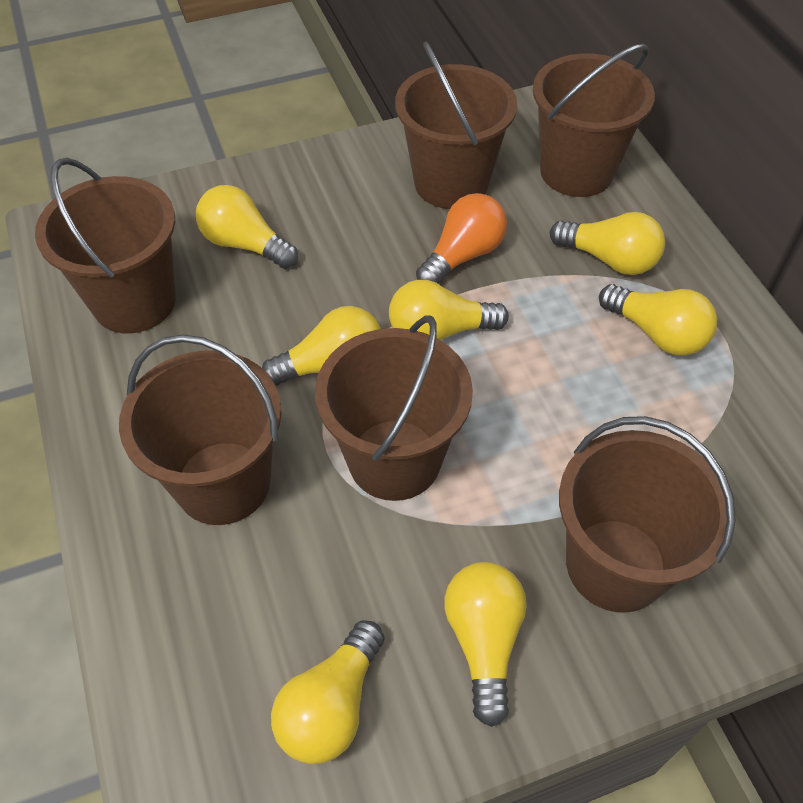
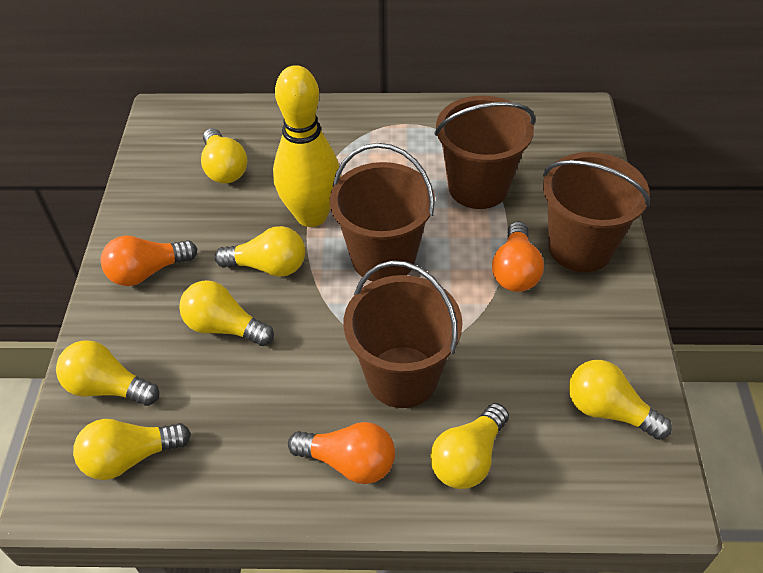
brown bucket: 6 -> 4
orange light bulb: 1 -> 3
yellow bowling pin: 0 -> 1

